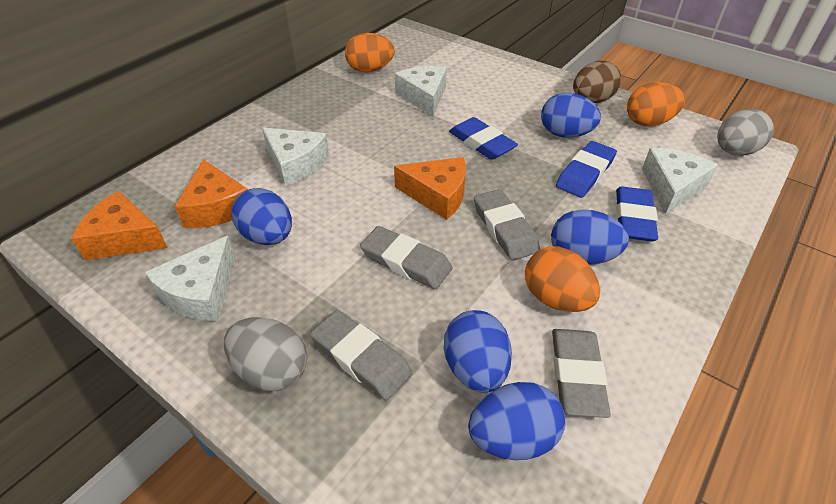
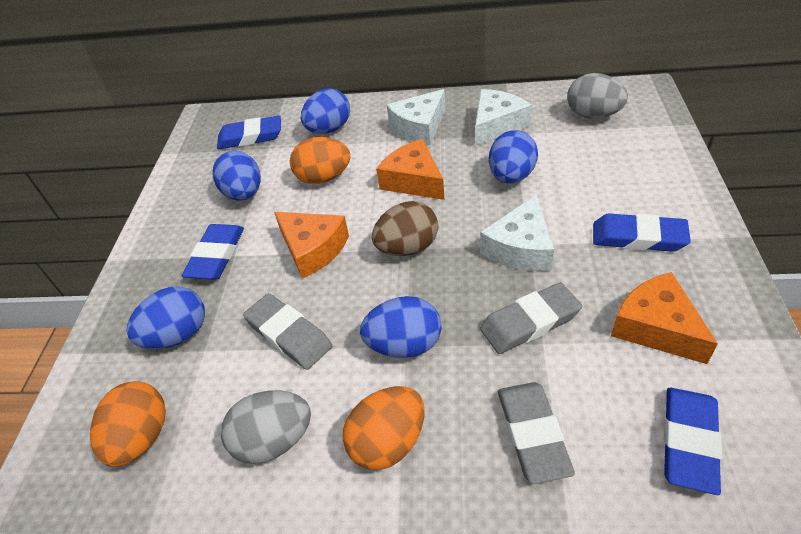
blue eraser: 3 -> 4
grey eraser: 4 -> 3
white cheese: 4 -> 3

